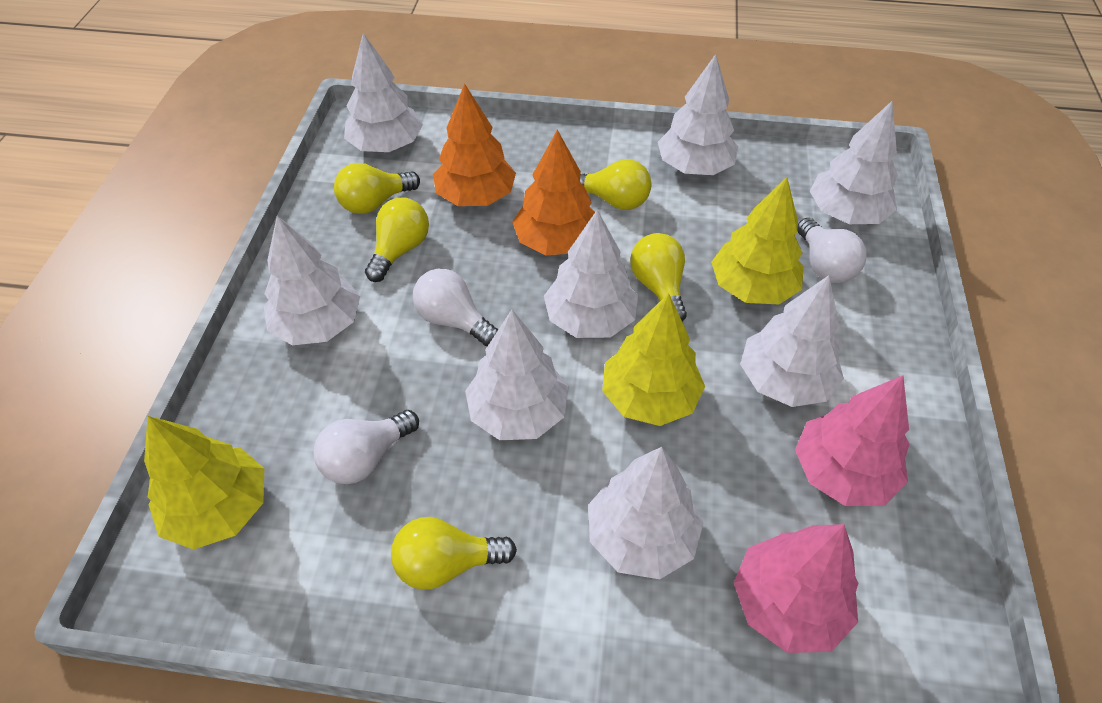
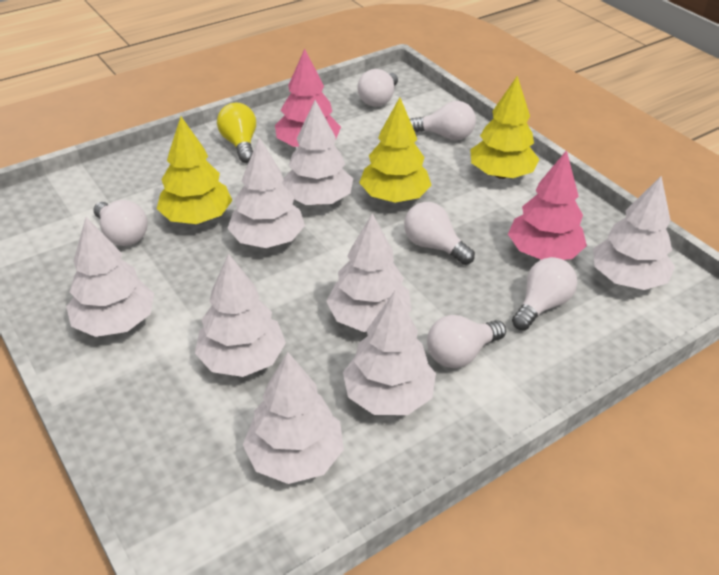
orange tree: 2 -> 0
white light bulb: 3 -> 6
yellow light bulb: 5 -> 1

